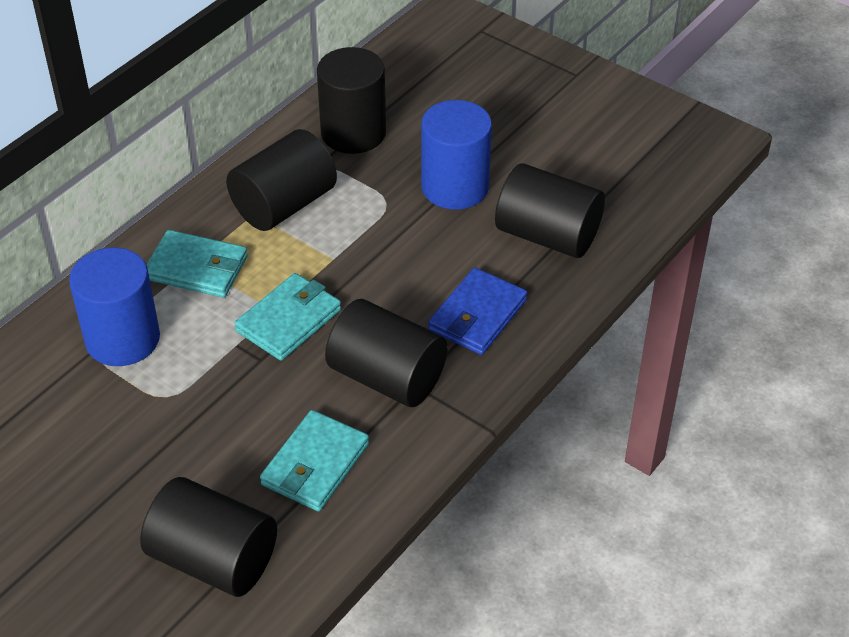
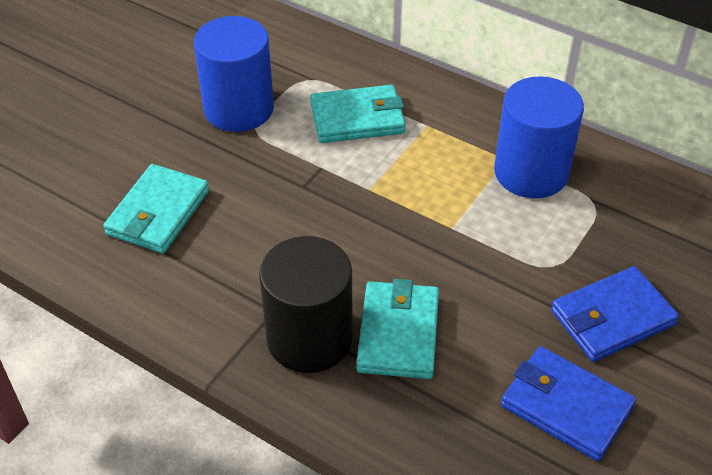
black cylinder: 5 -> 1
blue wallet: 1 -> 2

